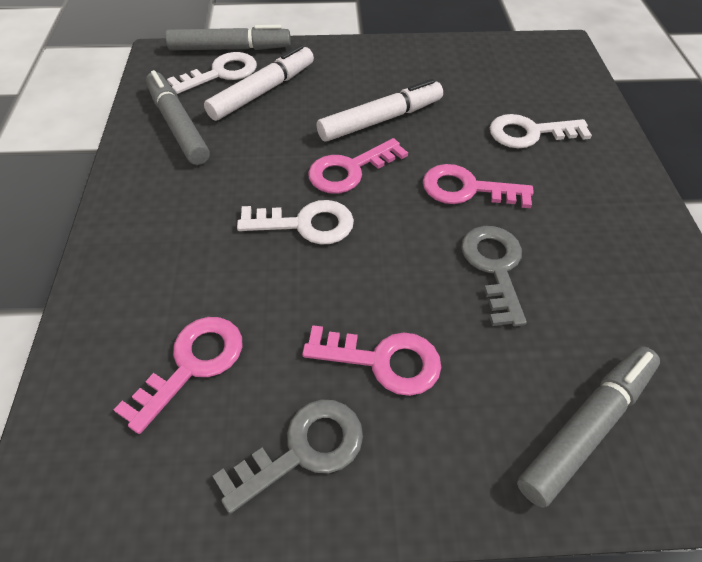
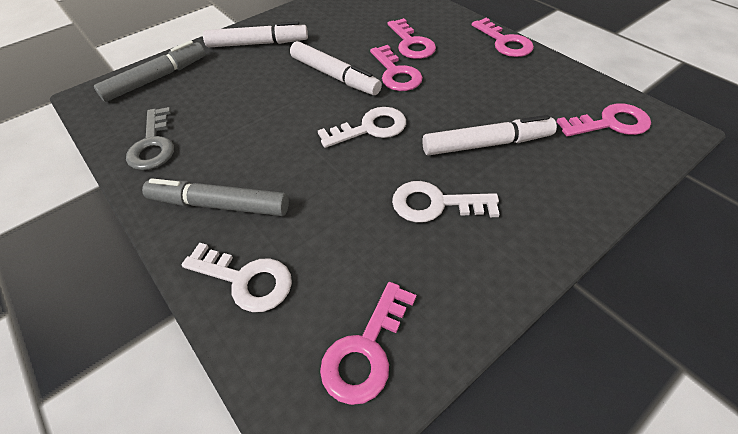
grey key: 2 -> 1
grey marker: 3 -> 2
pink key: 4 -> 5
white marker: 2 -> 3

